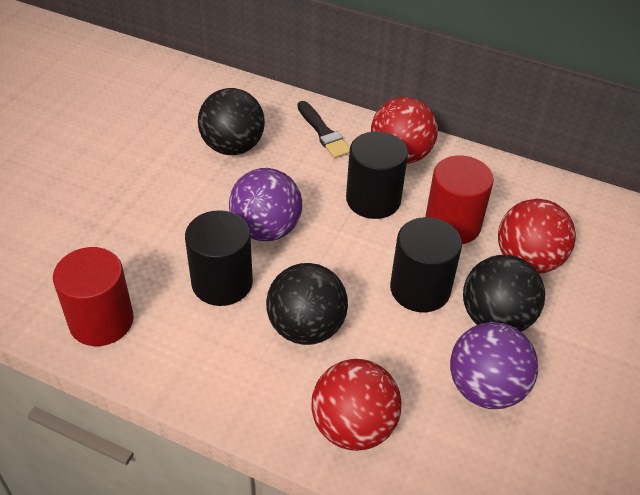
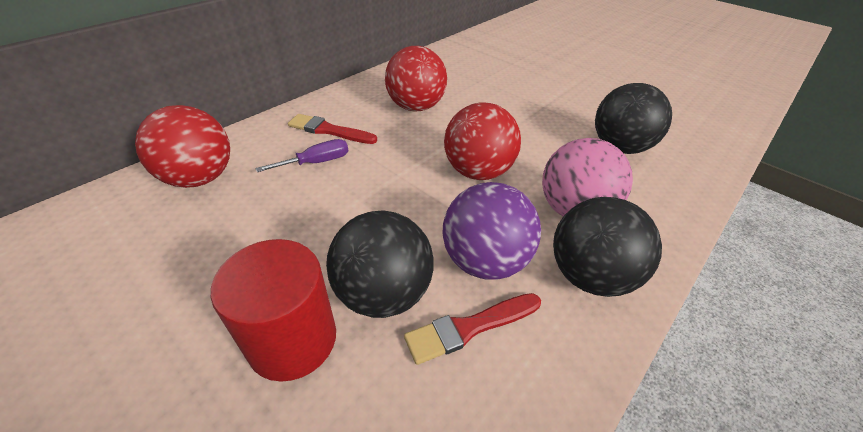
black brush: 1 -> 0
black cylinder: 3 -> 0
pink ball: 0 -> 1
purple ball: 2 -> 1
purple screwdriver: 0 -> 1
red brush: 0 -> 2
red cylinder: 2 -> 1

